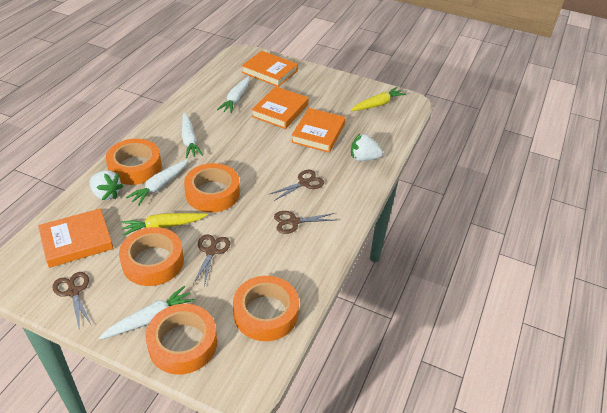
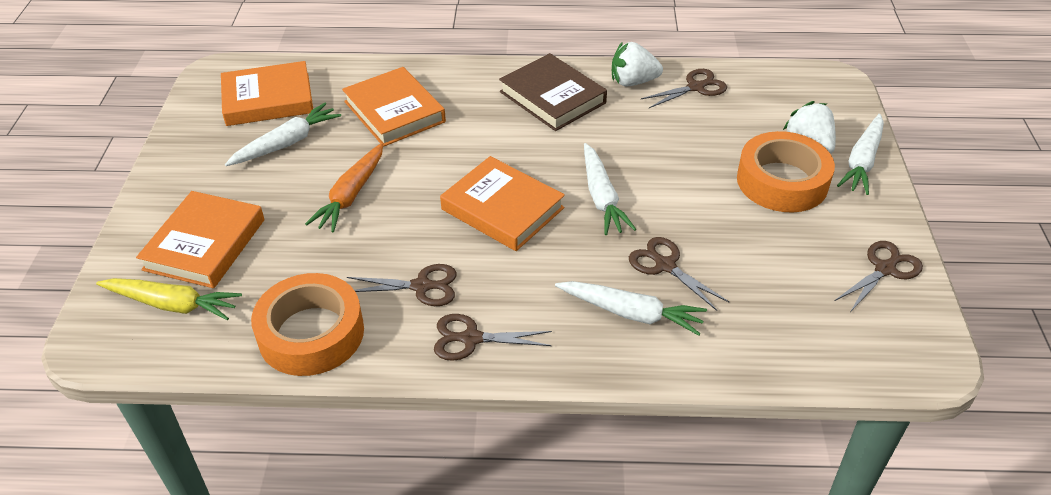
brown book: 0 -> 1
brown scissors: 4 -> 5
orange carrot: 0 -> 1
orange tape: 5 -> 2
yellow carrot: 2 -> 1

